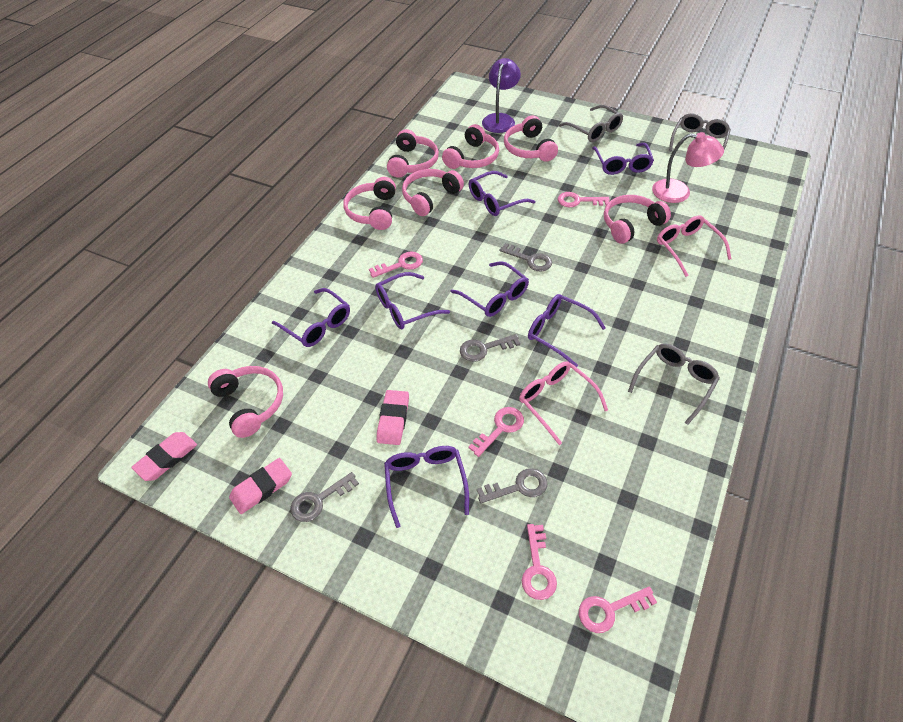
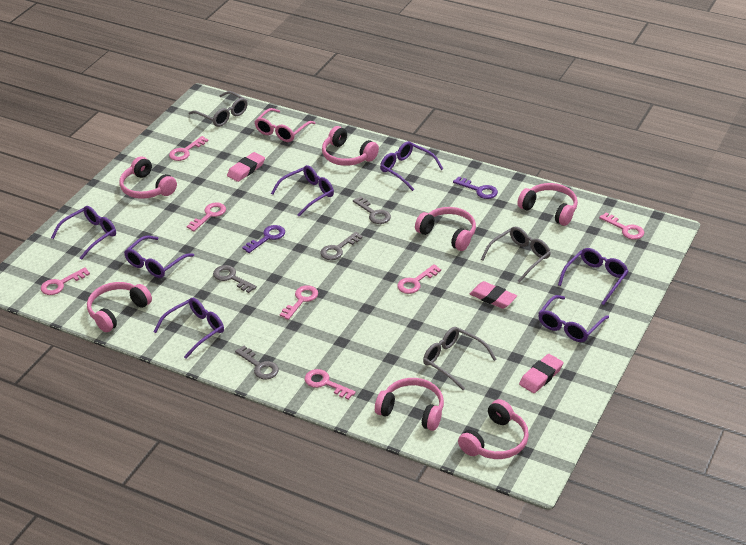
pink glasses: 2 -> 1
pink key: 5 -> 7
pink lamp: 1 -> 0
purple key: 0 -> 2
purple lamp: 1 -> 0

